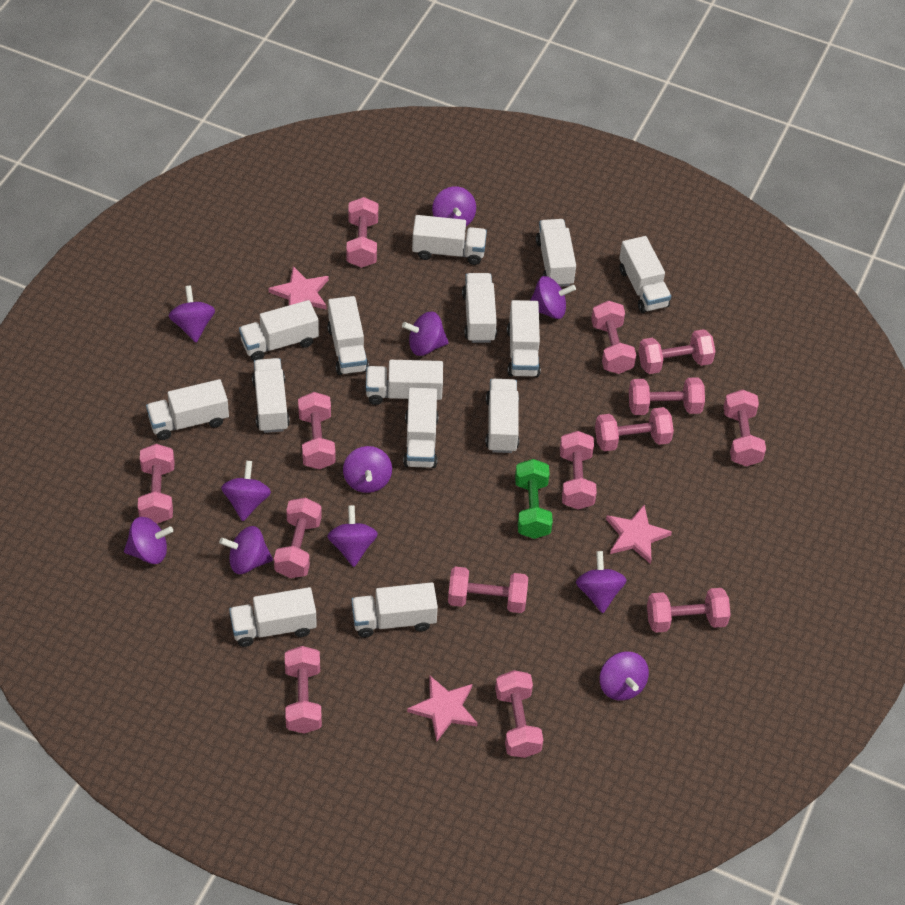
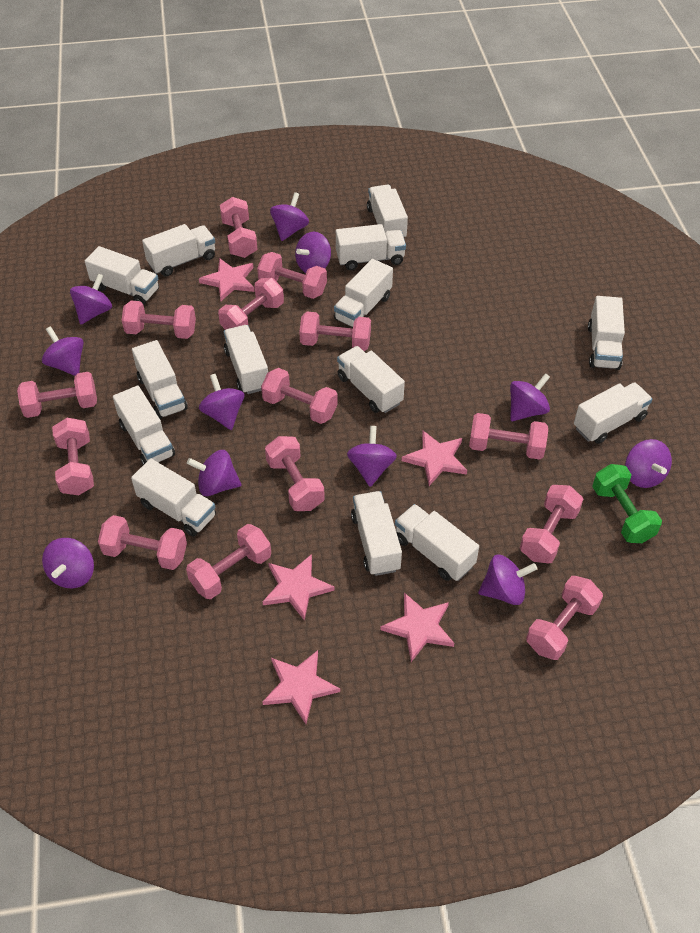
pink star: 3 -> 5

